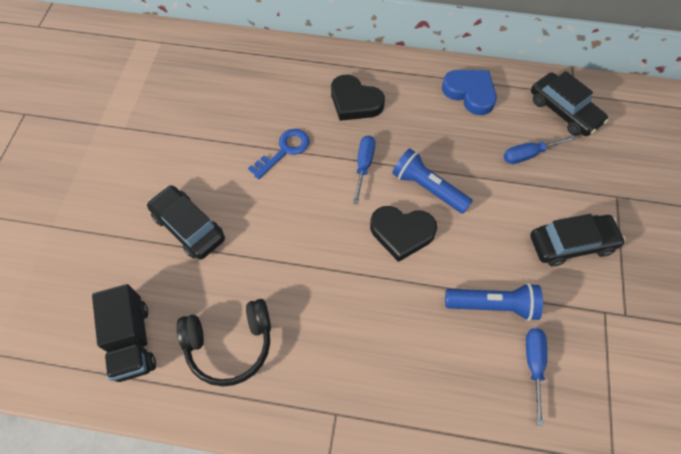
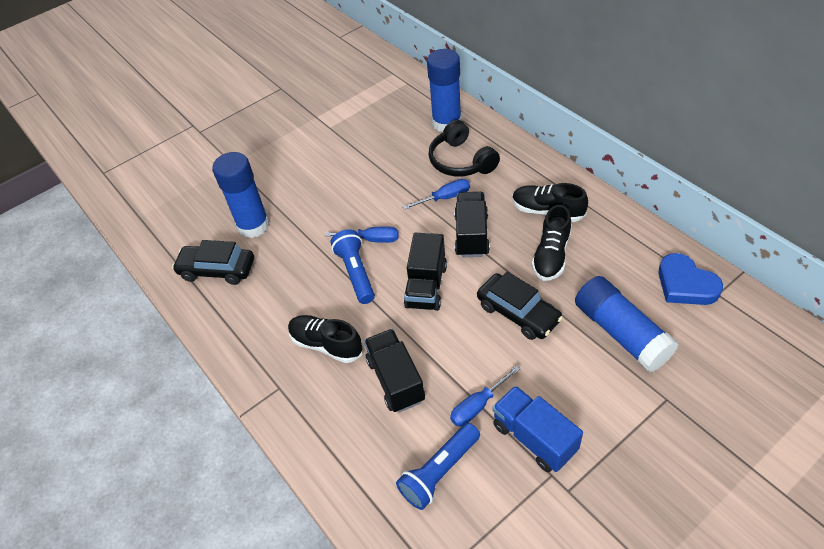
black car: 3 -> 2
black heart: 2 -> 0
black shoe: 0 -> 3
black truck: 1 -> 3
blue glue stick: 0 -> 3
blue key: 1 -> 0
blue truck: 0 -> 1

